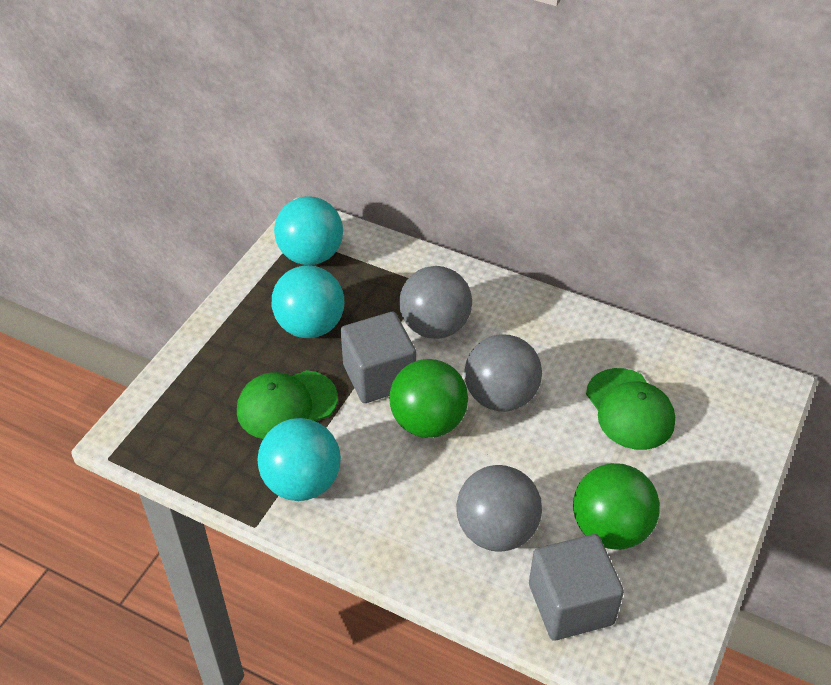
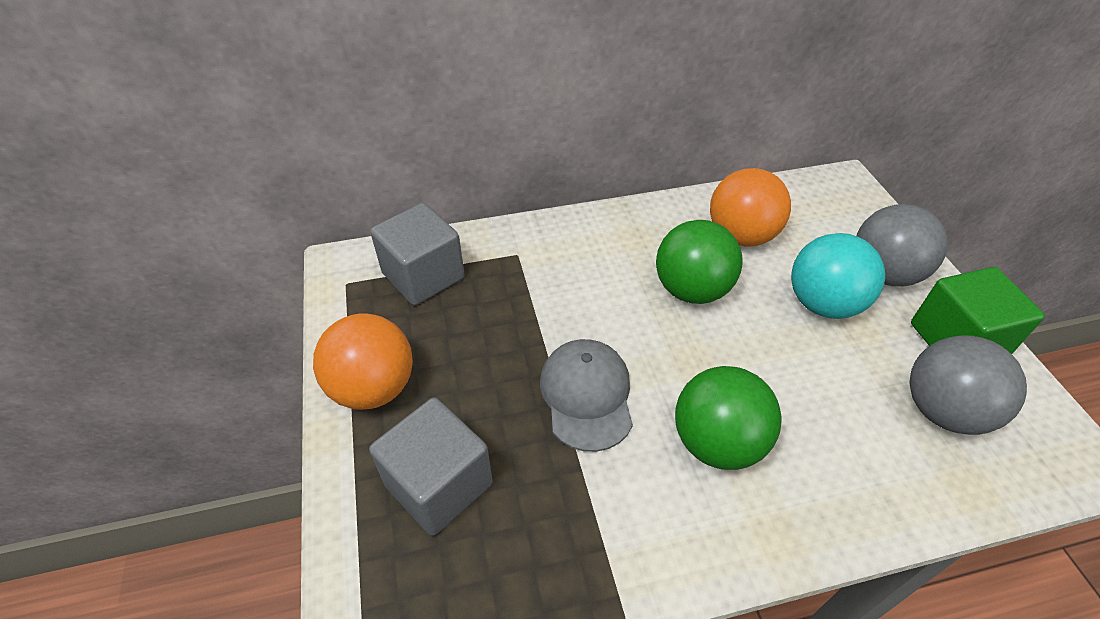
green cap: 2 -> 0
green cube: 0 -> 1
grey ball: 3 -> 2
grey cap: 0 -> 1
orange ball: 0 -> 2
turquoise ball: 3 -> 1

